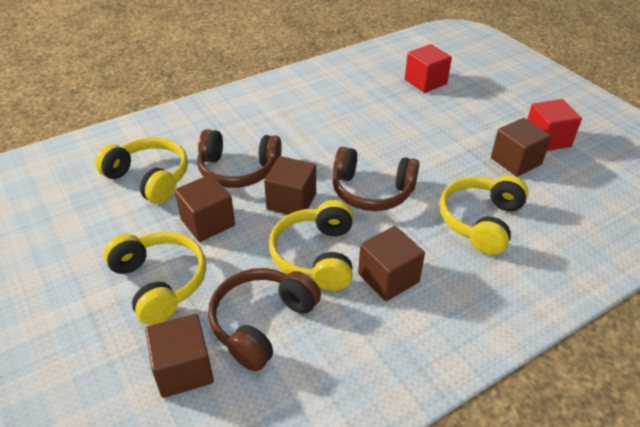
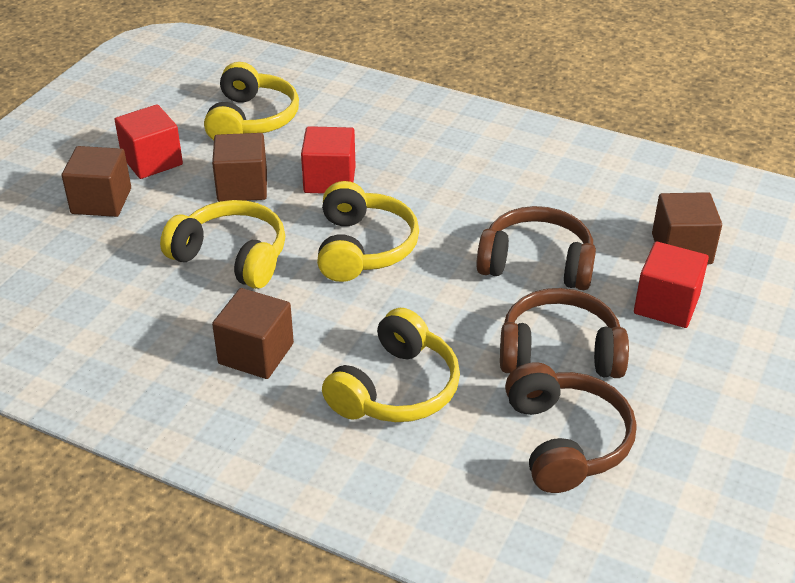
brown cube: 5 -> 4
red cube: 2 -> 3

